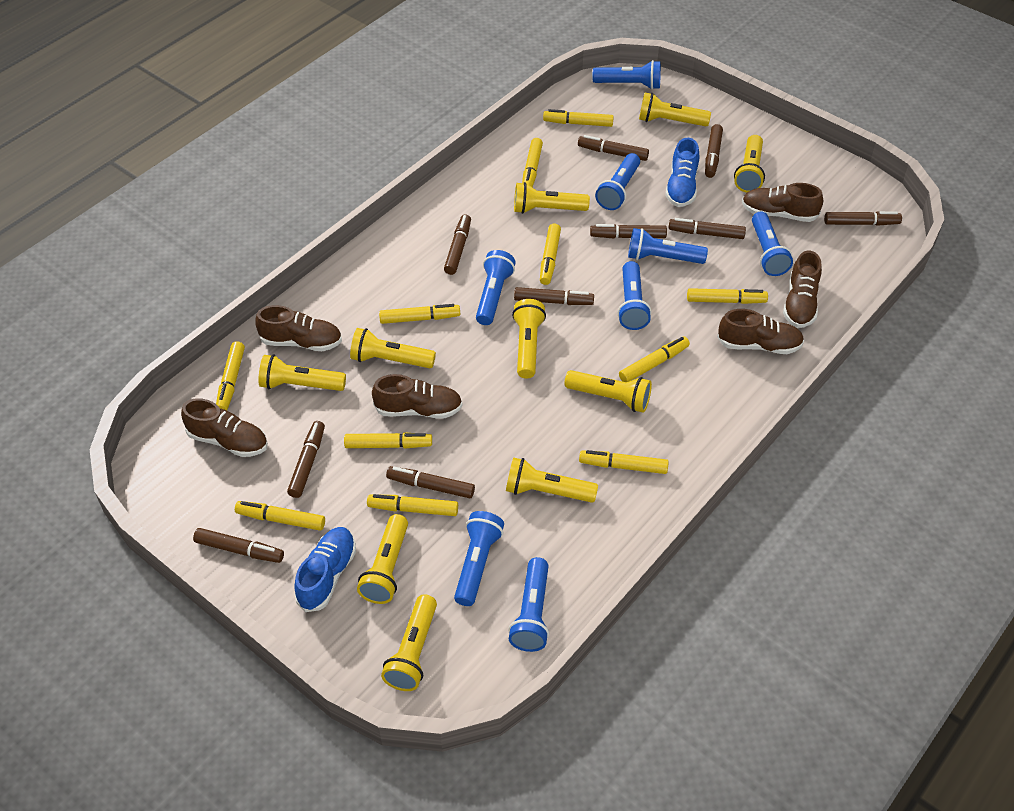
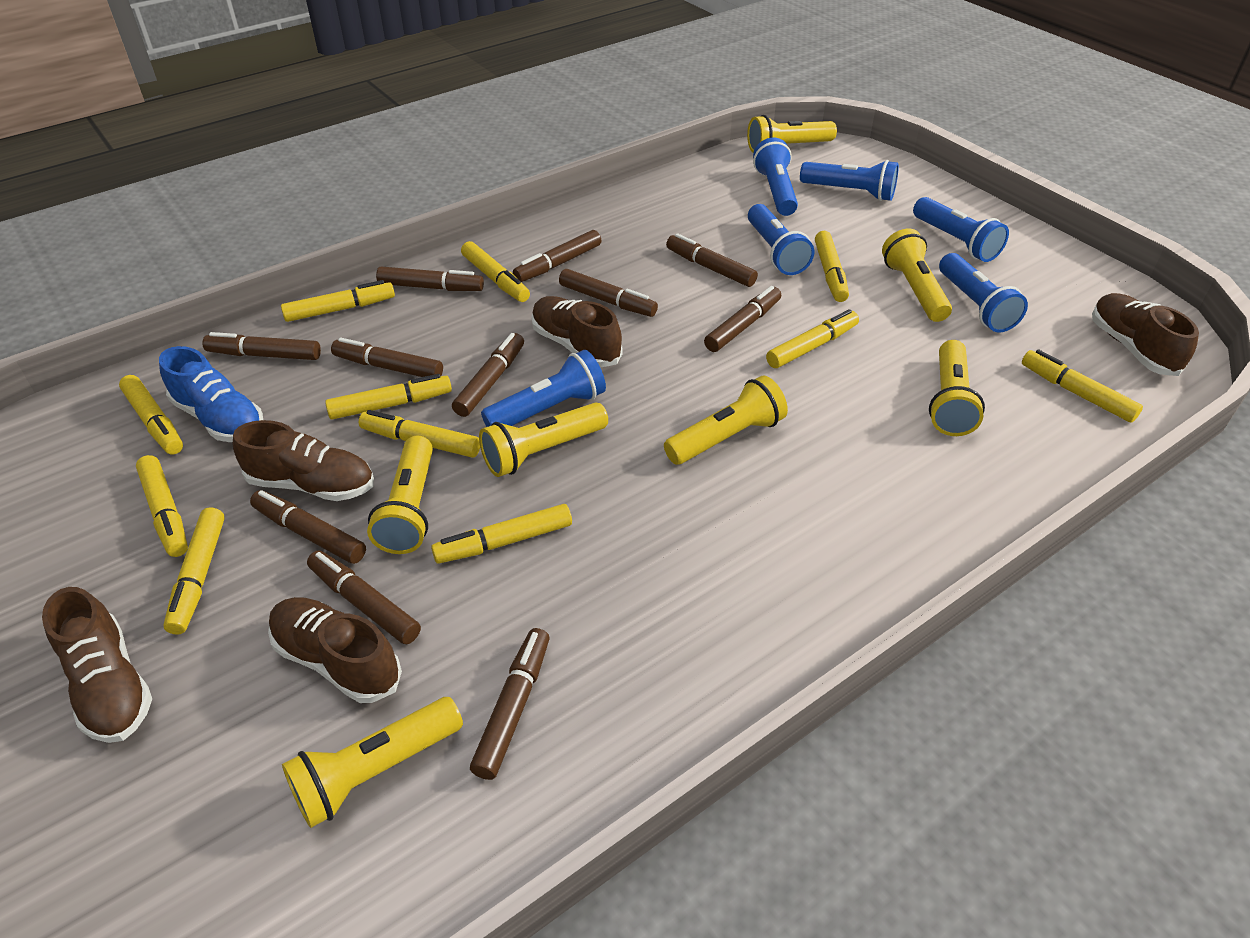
blue flashlight: 8 -> 6
blue shoe: 2 -> 1
brown marker: 10 -> 11
brown shoe: 6 -> 5
yellow flashlight: 10 -> 7

